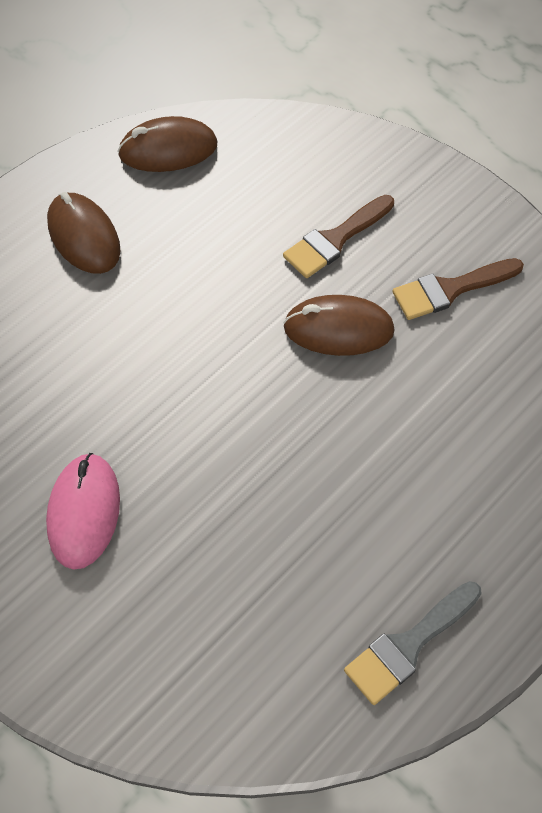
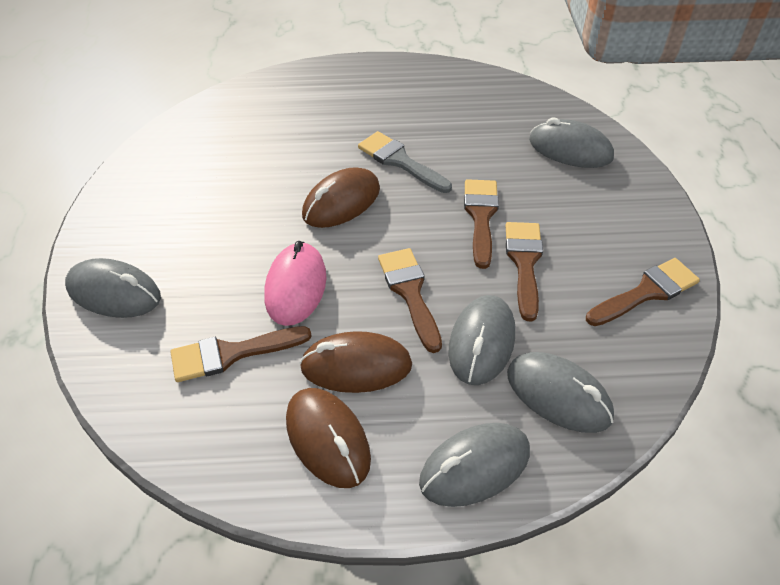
brown brush: 2 -> 5
grey mouse: 0 -> 5

